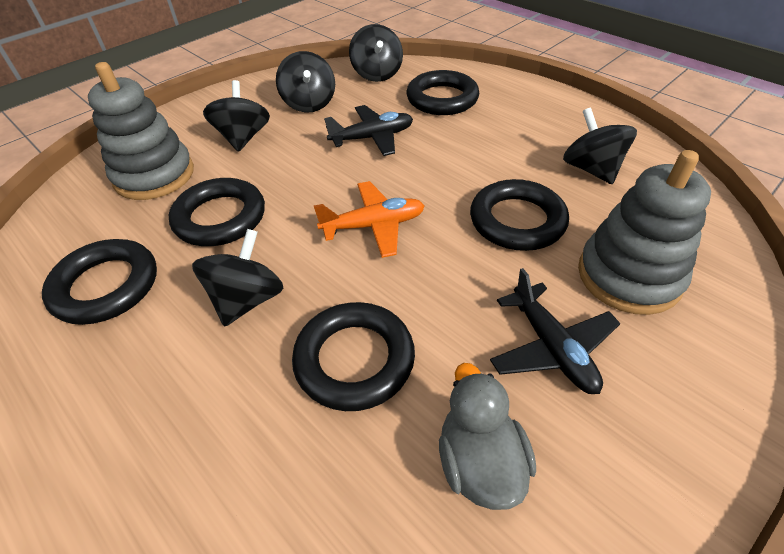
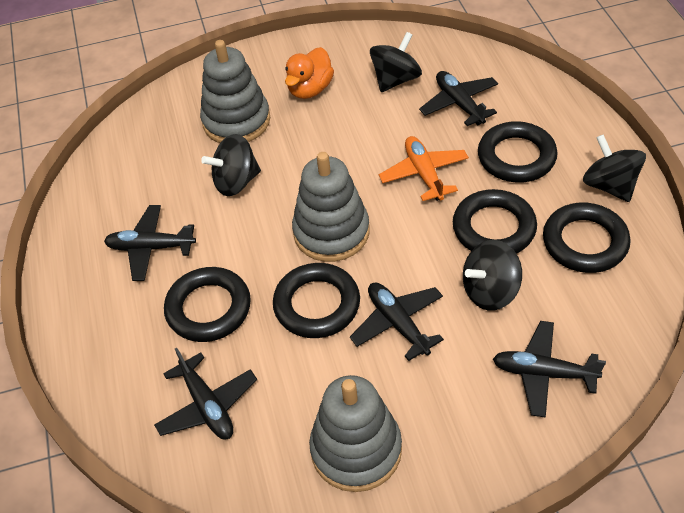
black plane: 2 -> 5
black spinning top: 5 -> 4
grey duck: 1 -> 0
grey stacking toy: 2 -> 3
orange duck: 0 -> 1

